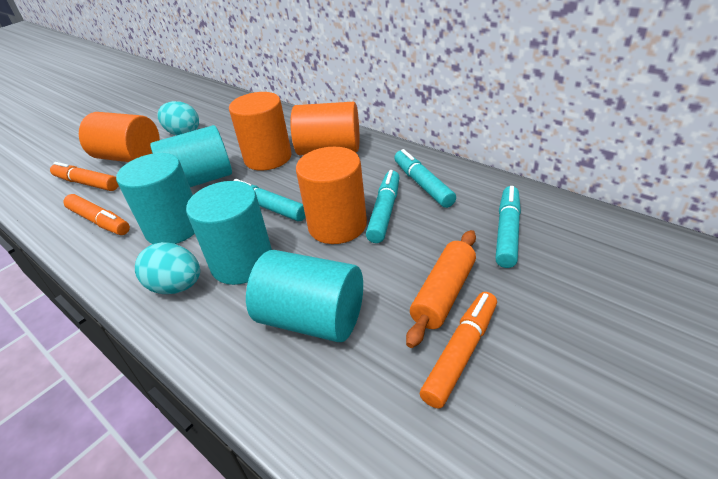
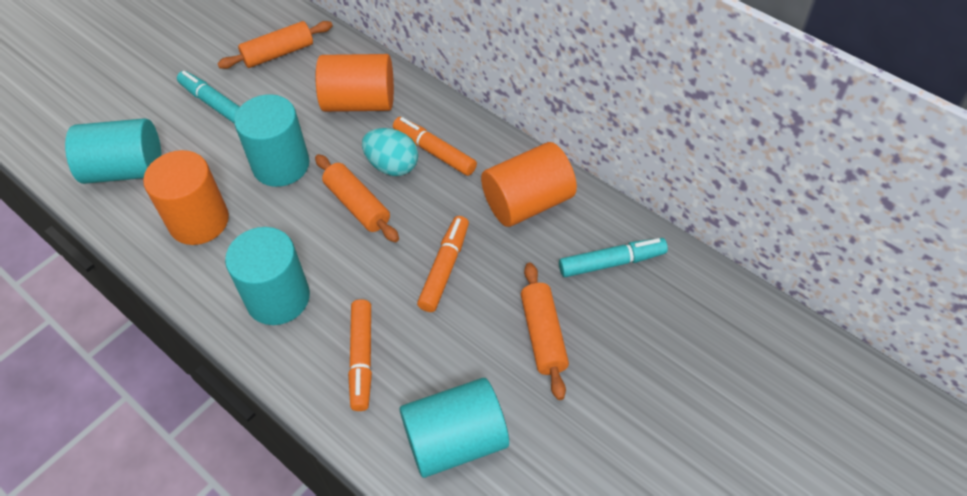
orange cylinder: 4 -> 3
orange rolling pin: 1 -> 3
turquoise egg: 2 -> 1
turquoise marker: 4 -> 2

